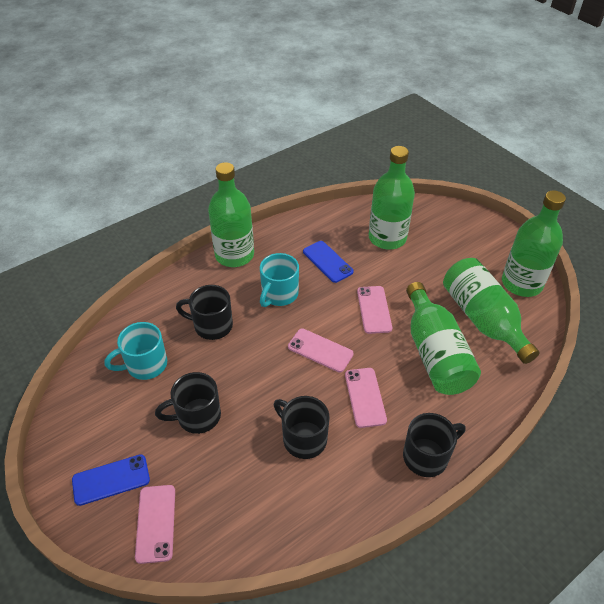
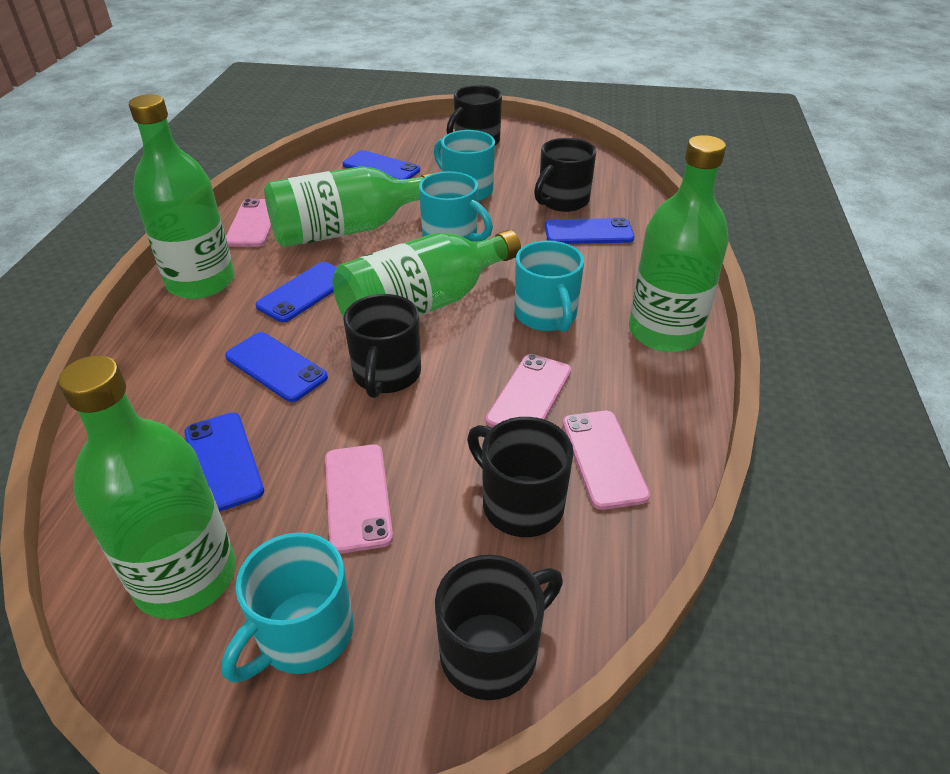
black mug: 4 -> 5
blue phone: 2 -> 5
turquoise mug: 2 -> 4

